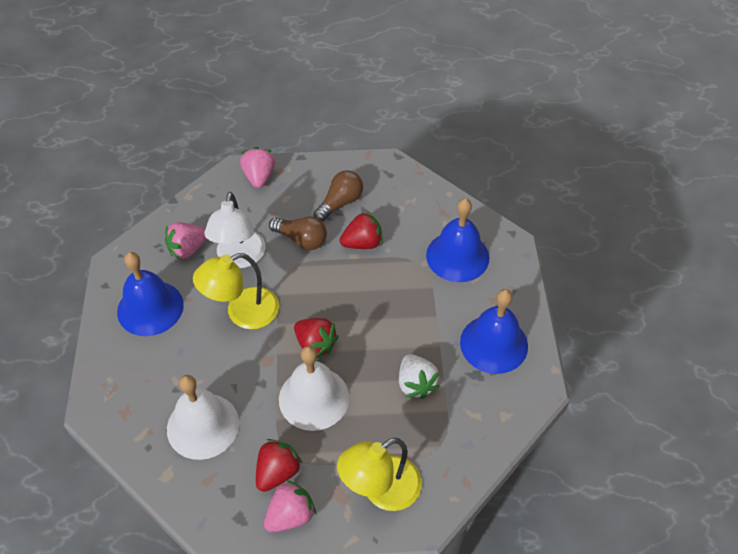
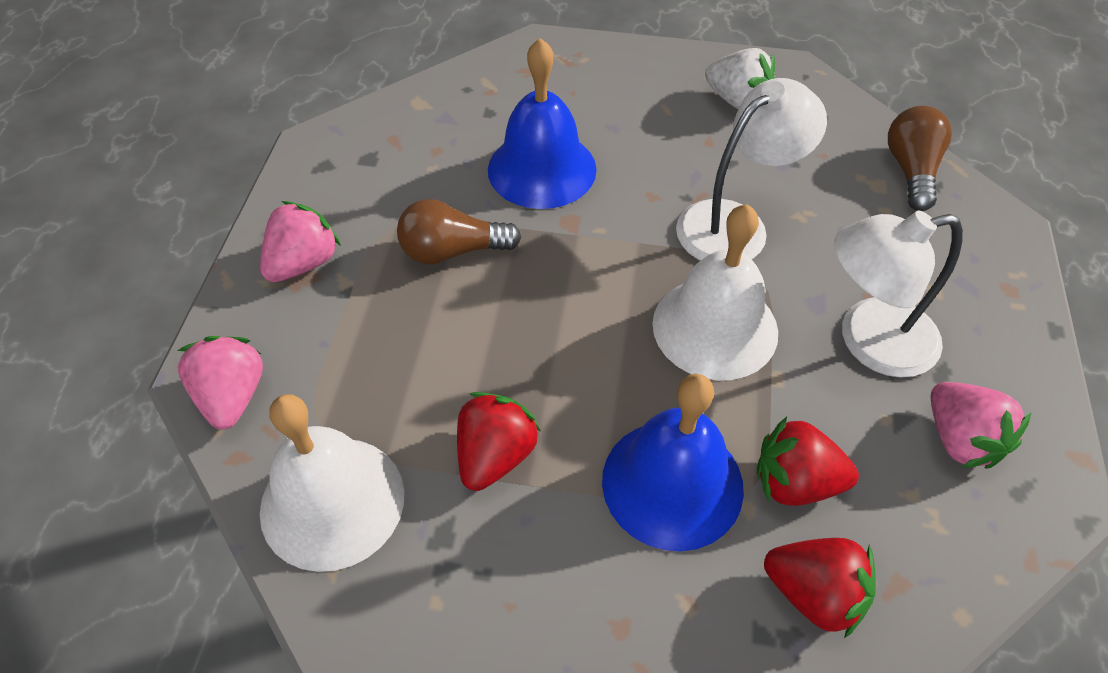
blue bell: 3 -> 2
white lamp: 1 -> 2
yellow lamp: 2 -> 0

